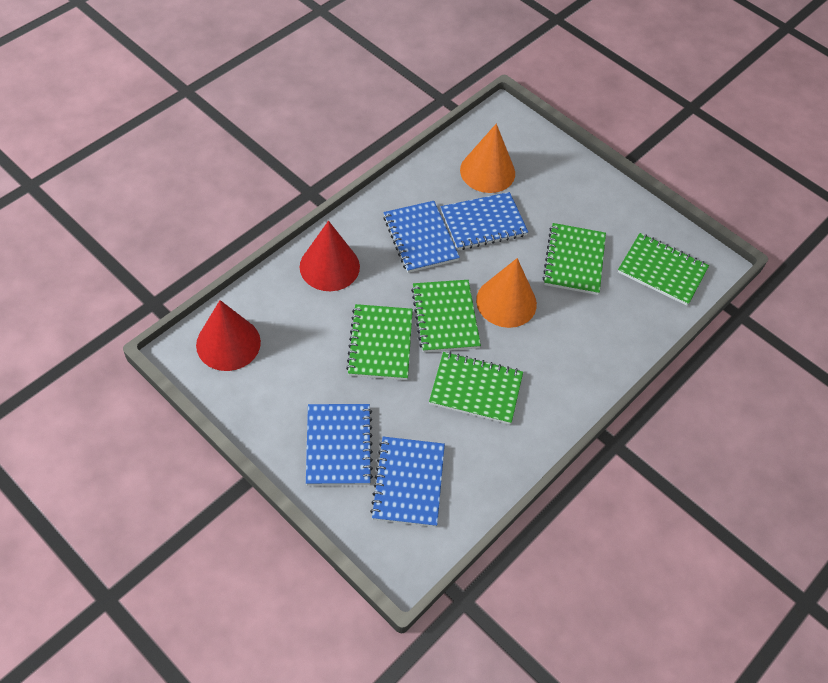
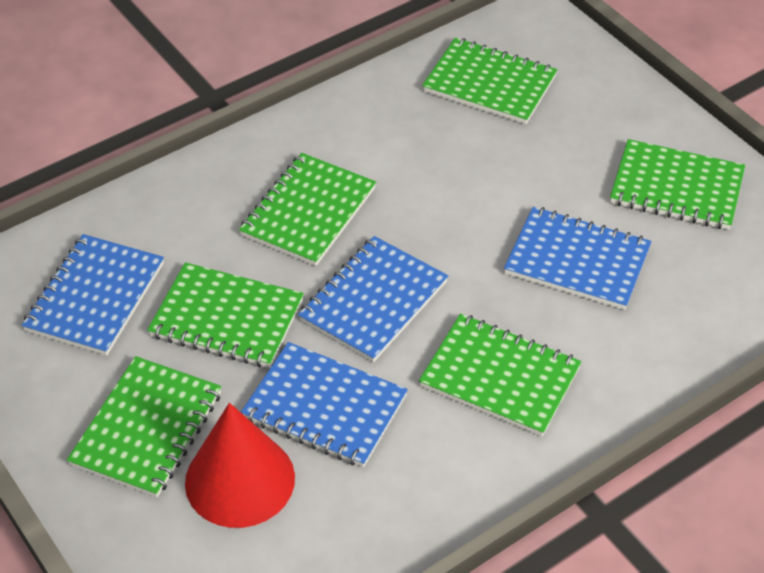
green notebook: 5 -> 6
orange cone: 2 -> 0
red cone: 2 -> 1

